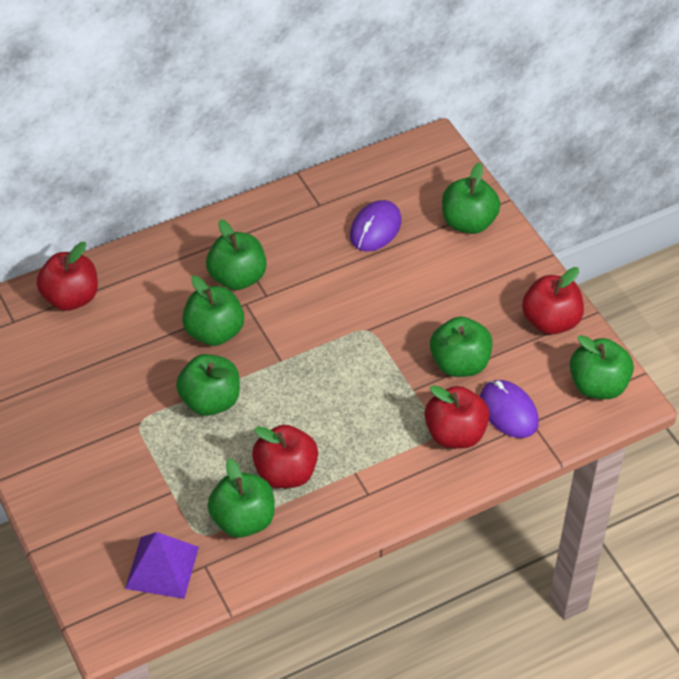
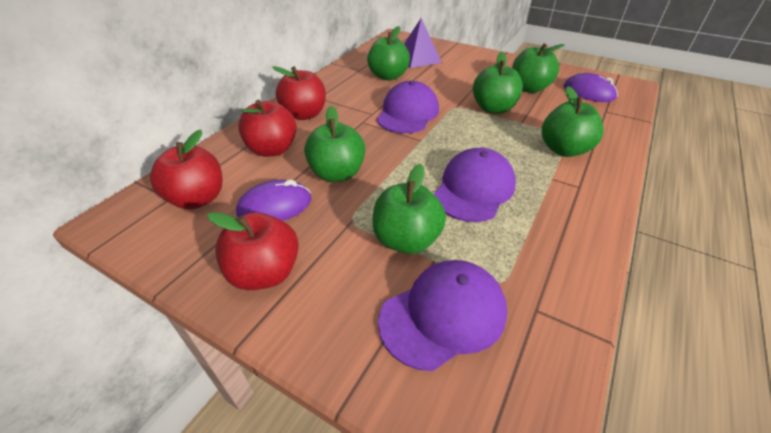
green apple: 7 -> 6
purple cap: 0 -> 3

